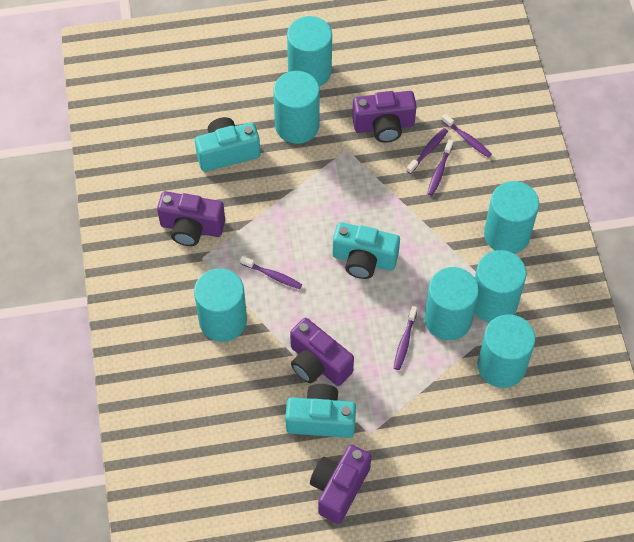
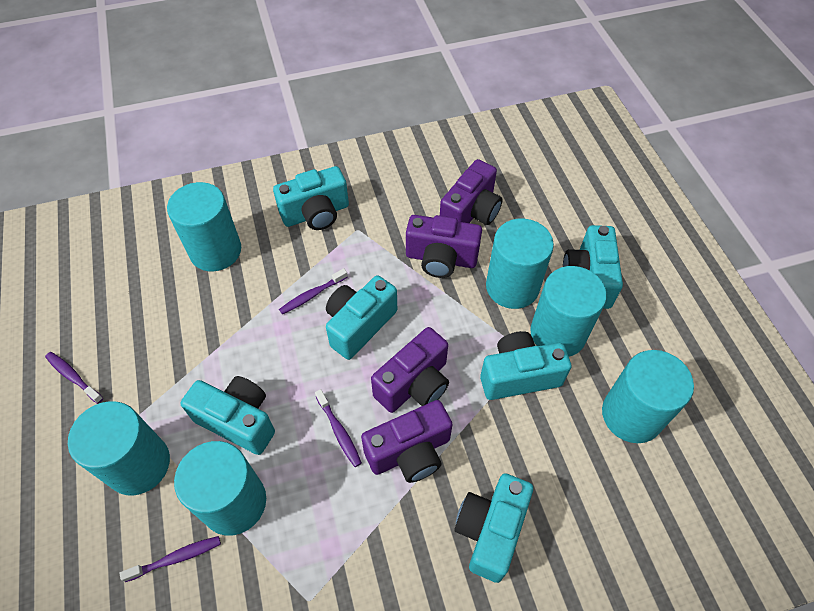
purple toothbrush: 5 -> 4
turquoise camera: 3 -> 6
turquoise cylinder: 7 -> 6

